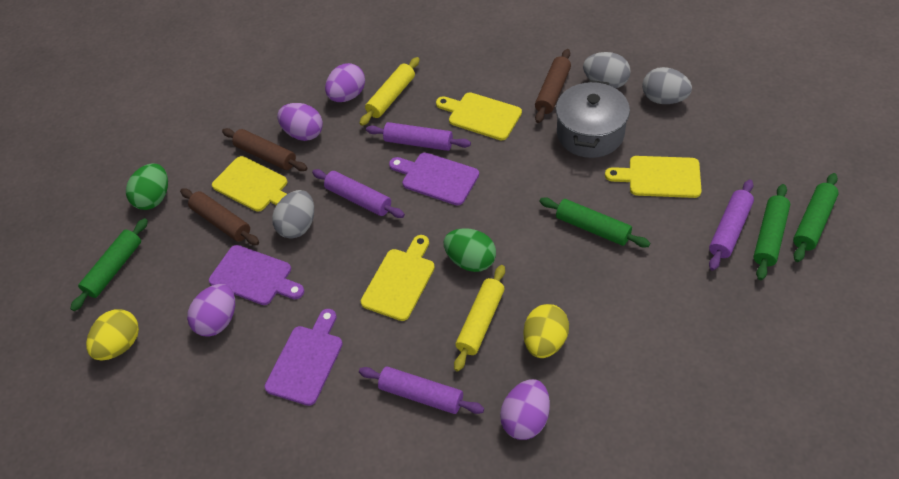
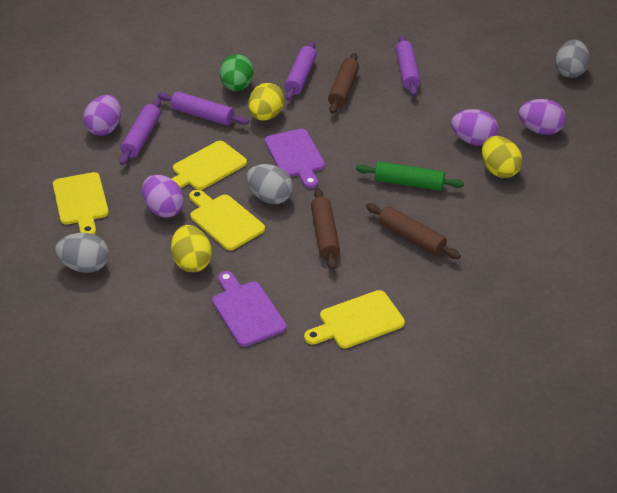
green egg: 2 -> 1
green rolling pin: 4 -> 1
grey pot: 1 -> 0
purple cutting board: 3 -> 2
yellow egg: 2 -> 3
yellow rolling pin: 2 -> 0

